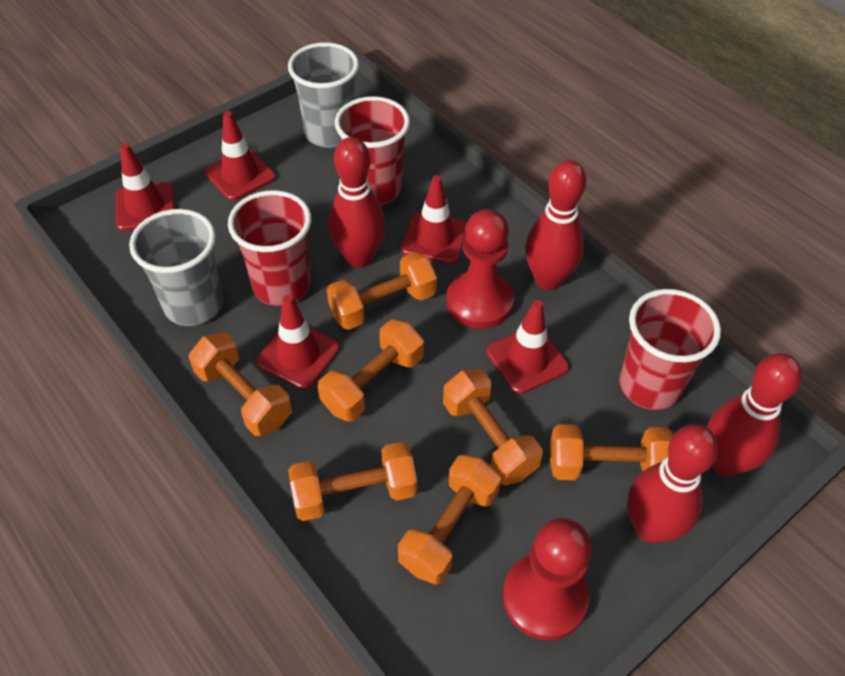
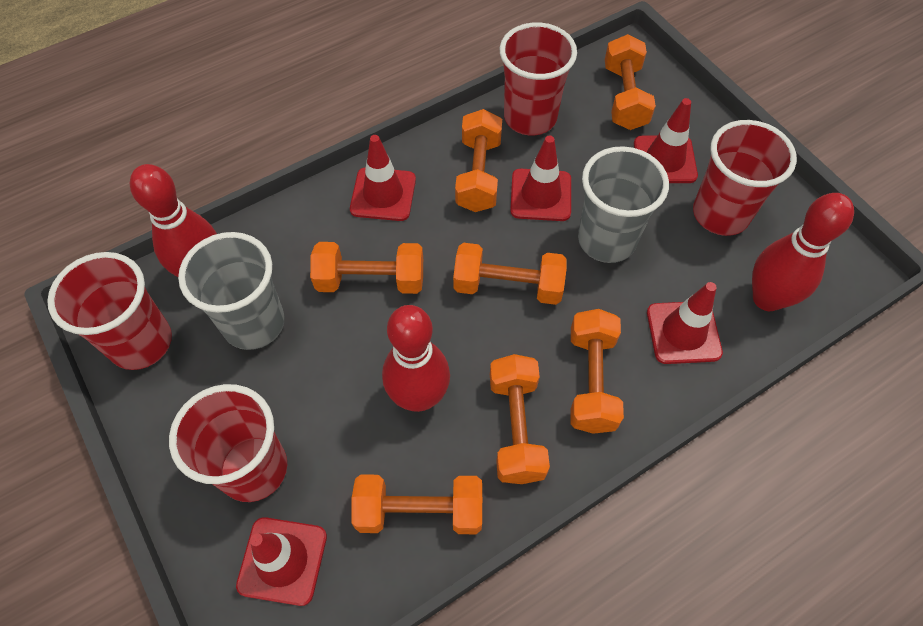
red bowling pin: 4 -> 3
red cup: 3 -> 4
red pawn: 2 -> 0

